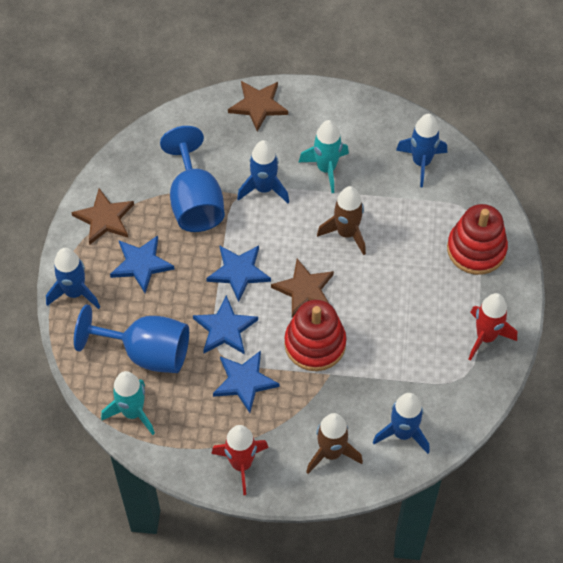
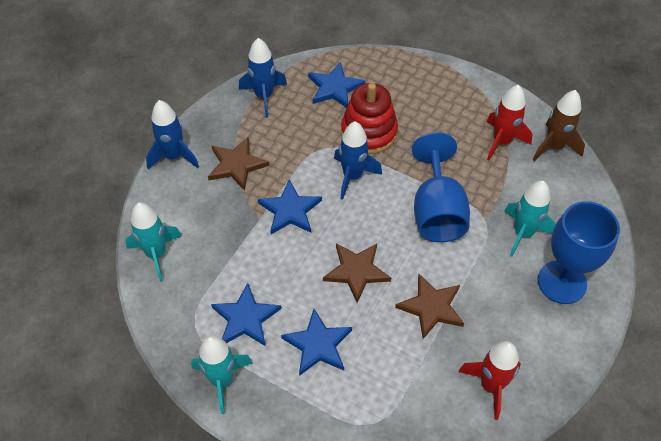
blue rocket: 4 -> 3
brown rocket: 2 -> 1
red stacking toy: 2 -> 1
turquoise rocket: 2 -> 3

